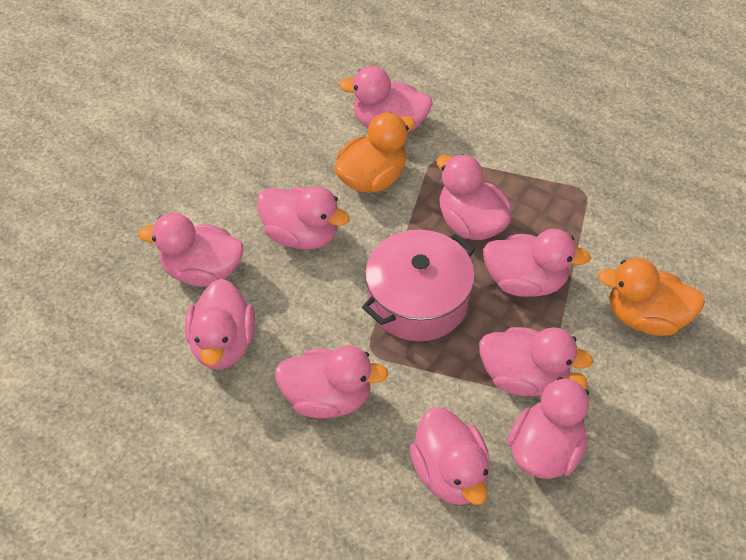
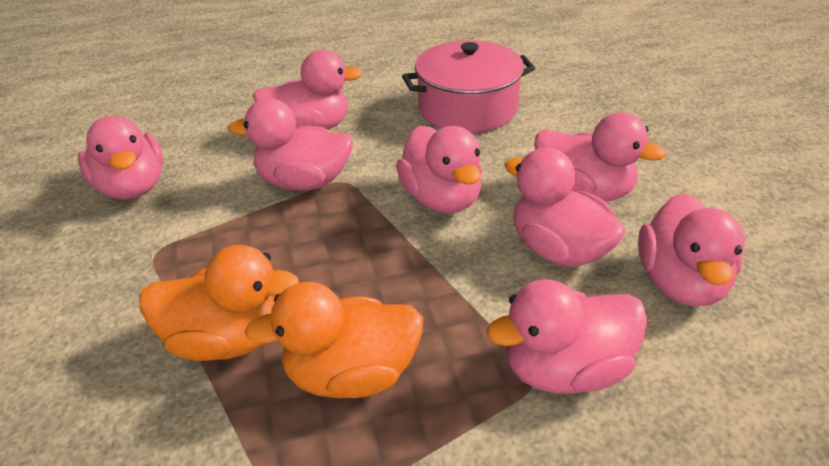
pink duck: 10 -> 8

